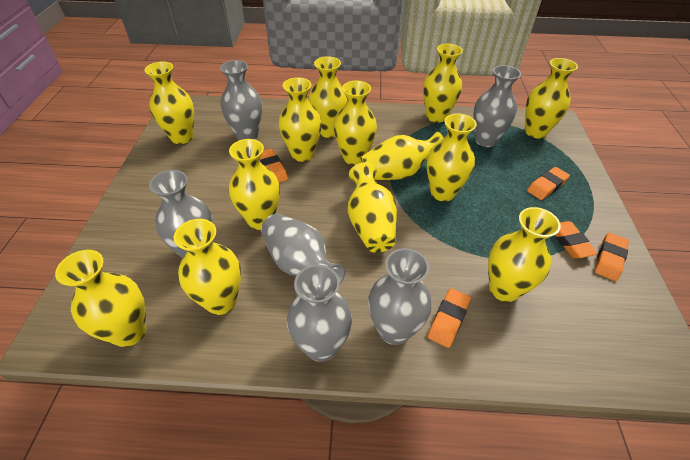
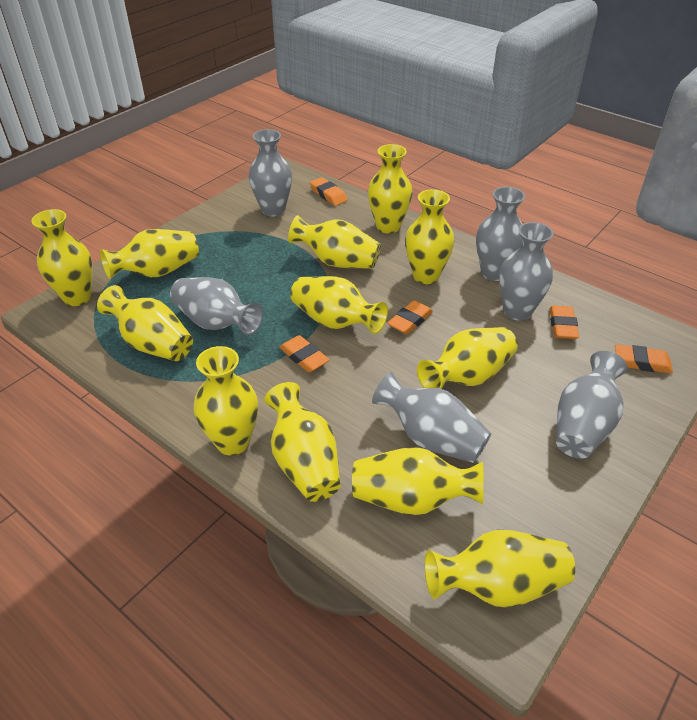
yellow vase: 13 -> 12

